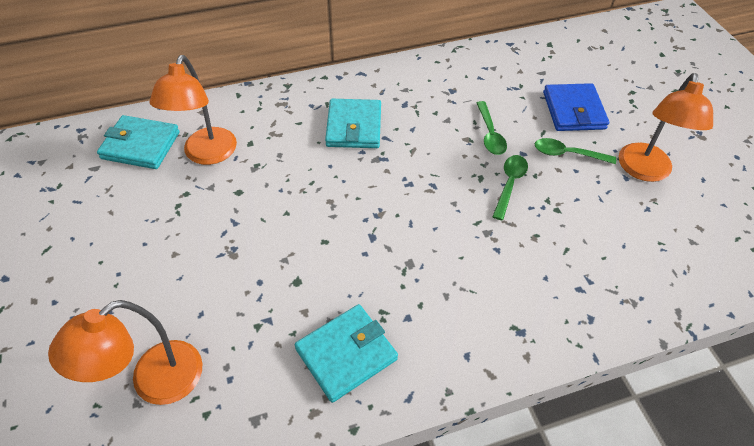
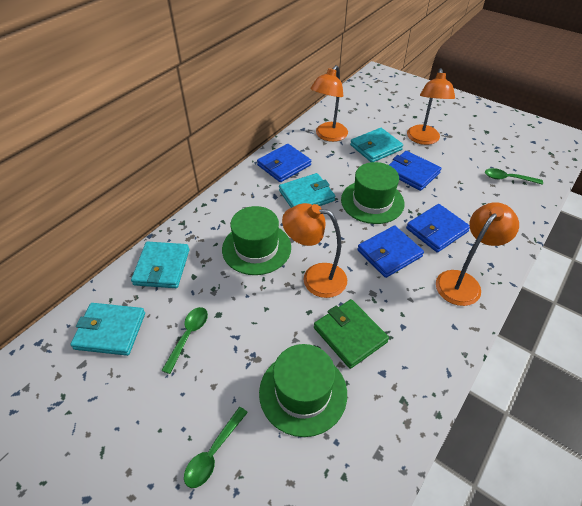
blue wallet: 1 -> 4
green hat: 0 -> 3
green wallet: 0 -> 1
orange lamp: 3 -> 4
turquoise wallet: 3 -> 4

